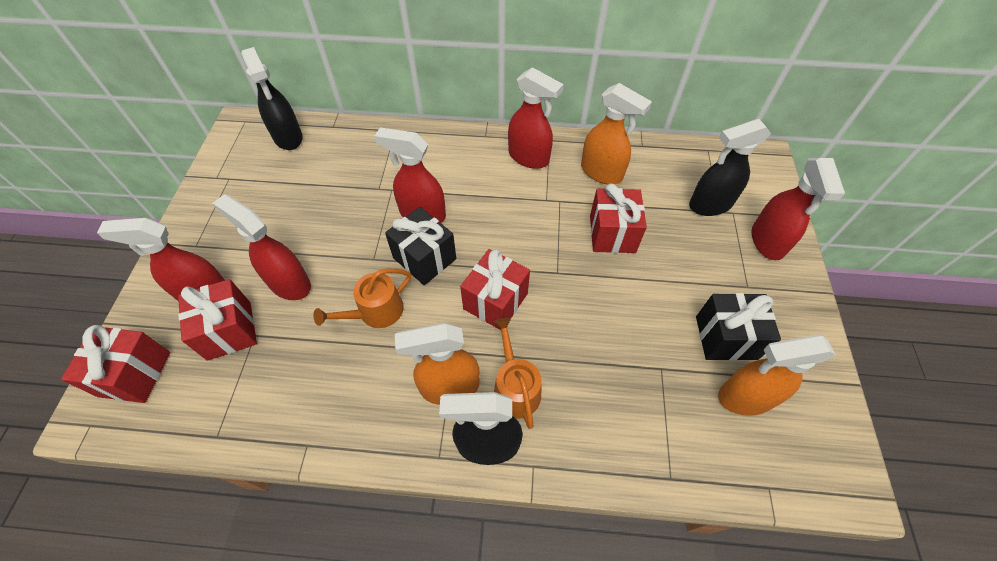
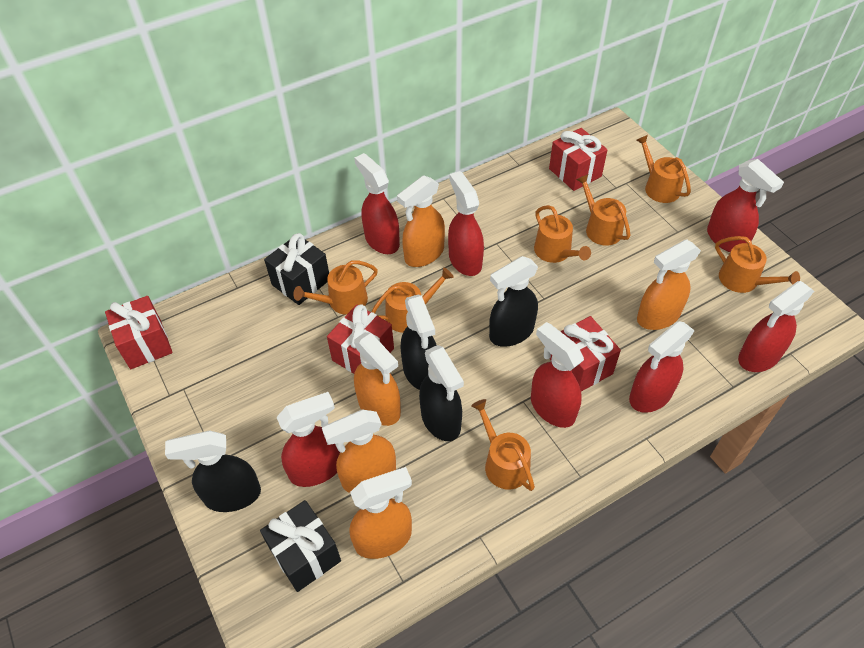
black spray bottle: 3 -> 4
orange spray bottle: 3 -> 5
orange watering can: 2 -> 7
red spray bottle: 5 -> 7

